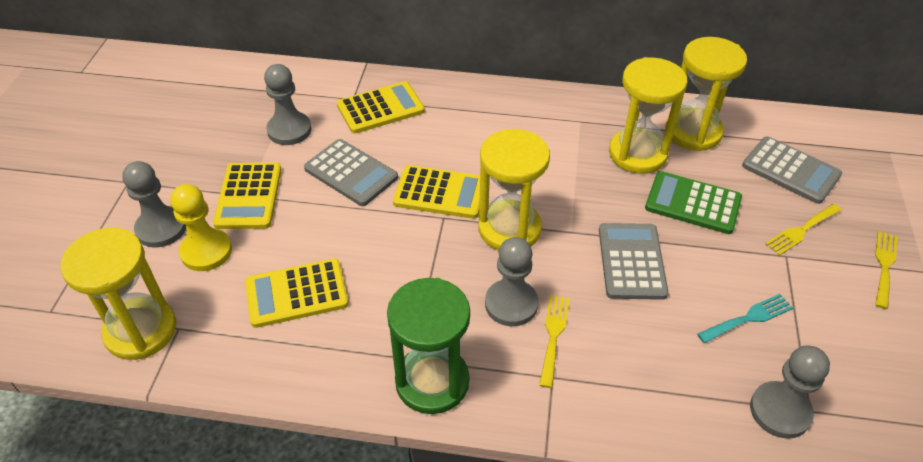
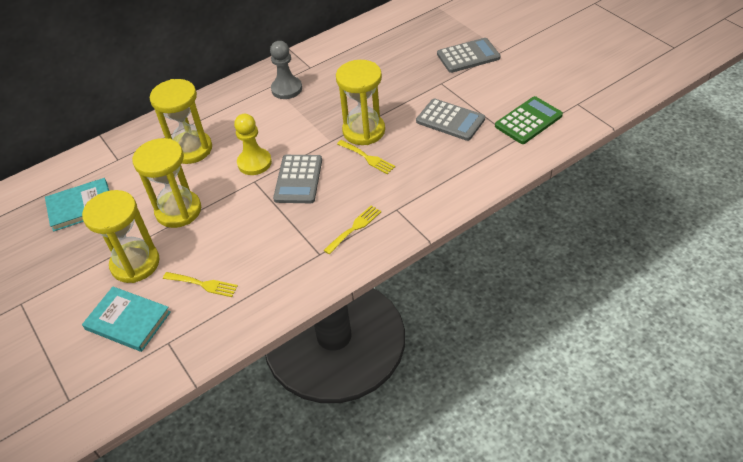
green hourglass: 1 -> 0
grey pawn: 4 -> 1
turquoise book: 0 -> 2
turquoise fork: 1 -> 0
yellow calculator: 4 -> 0

